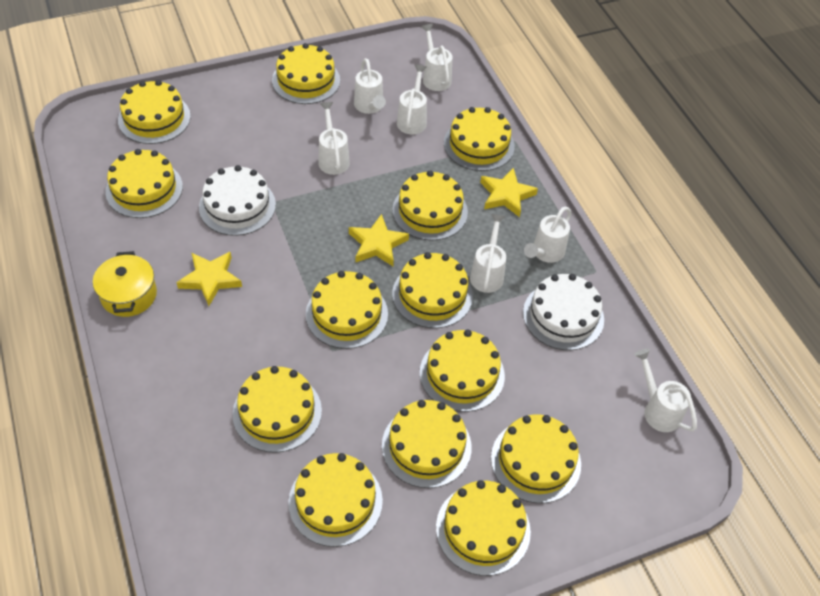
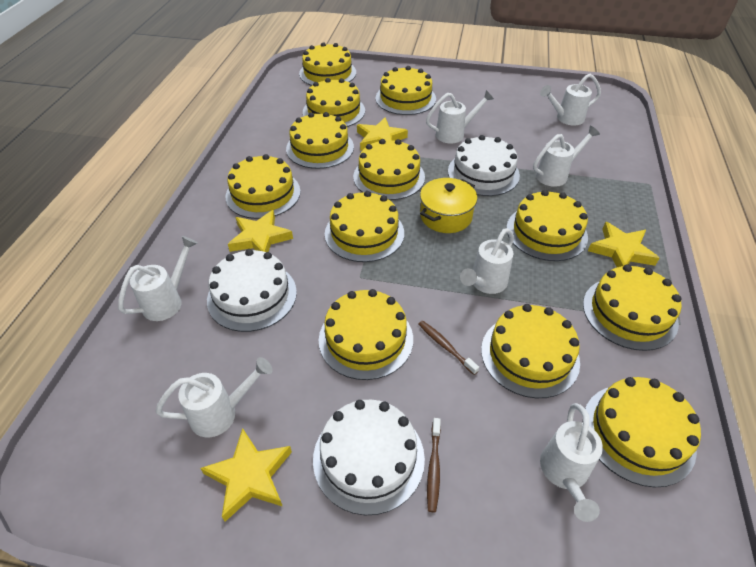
brown toothbrush: 0 -> 2
white cake: 2 -> 3
yellow cake: 13 -> 12
yellow star: 3 -> 4

